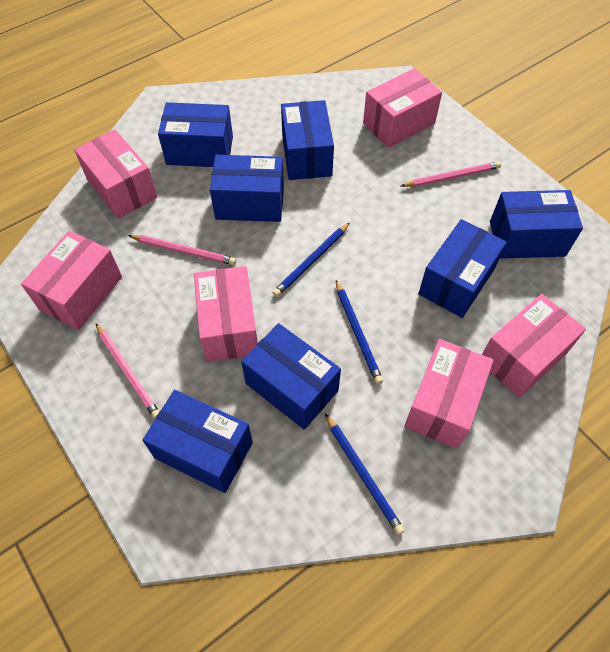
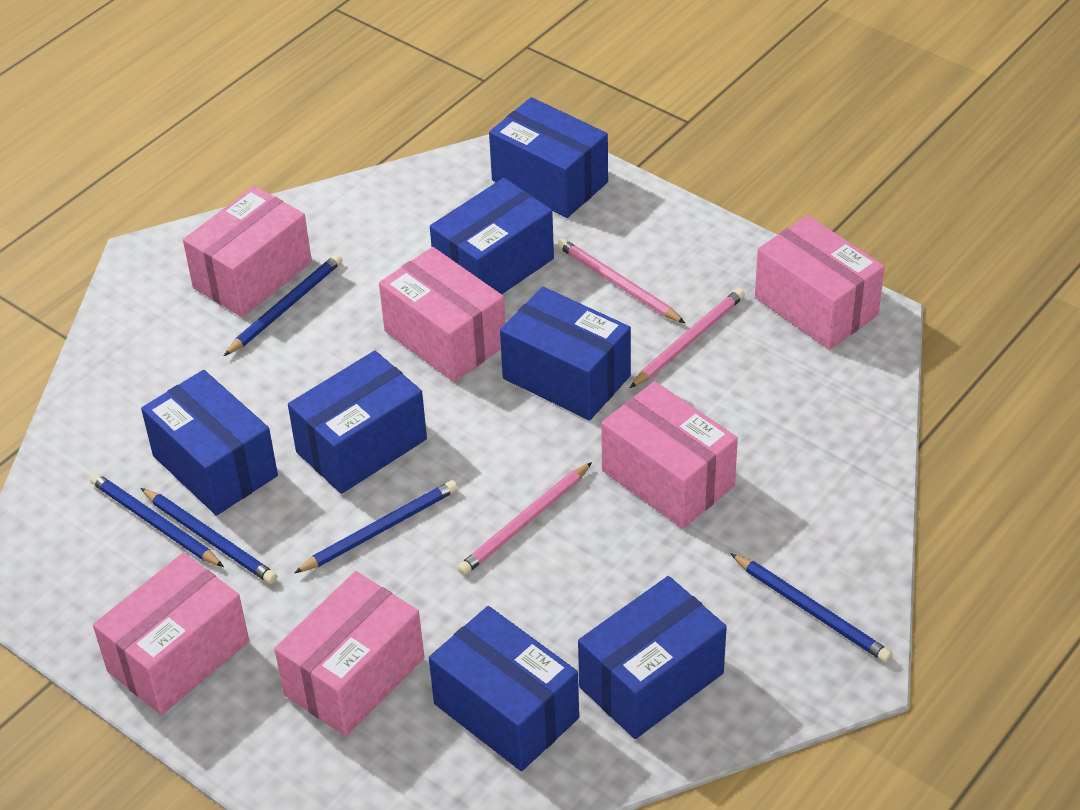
blue pencil: 3 -> 5

